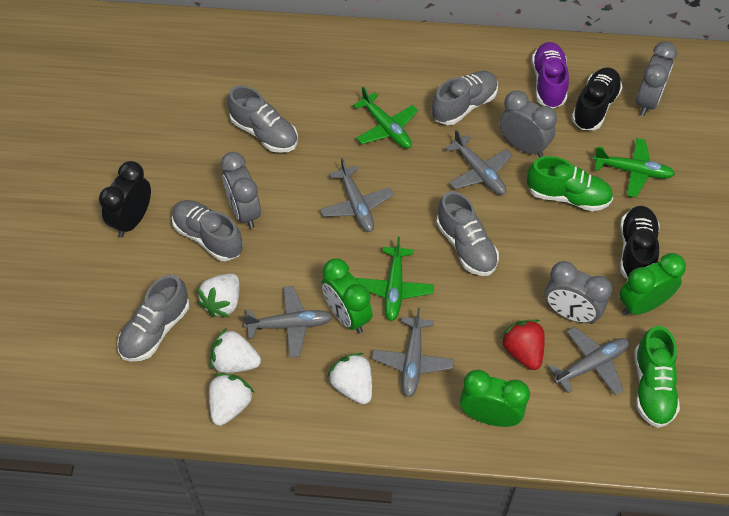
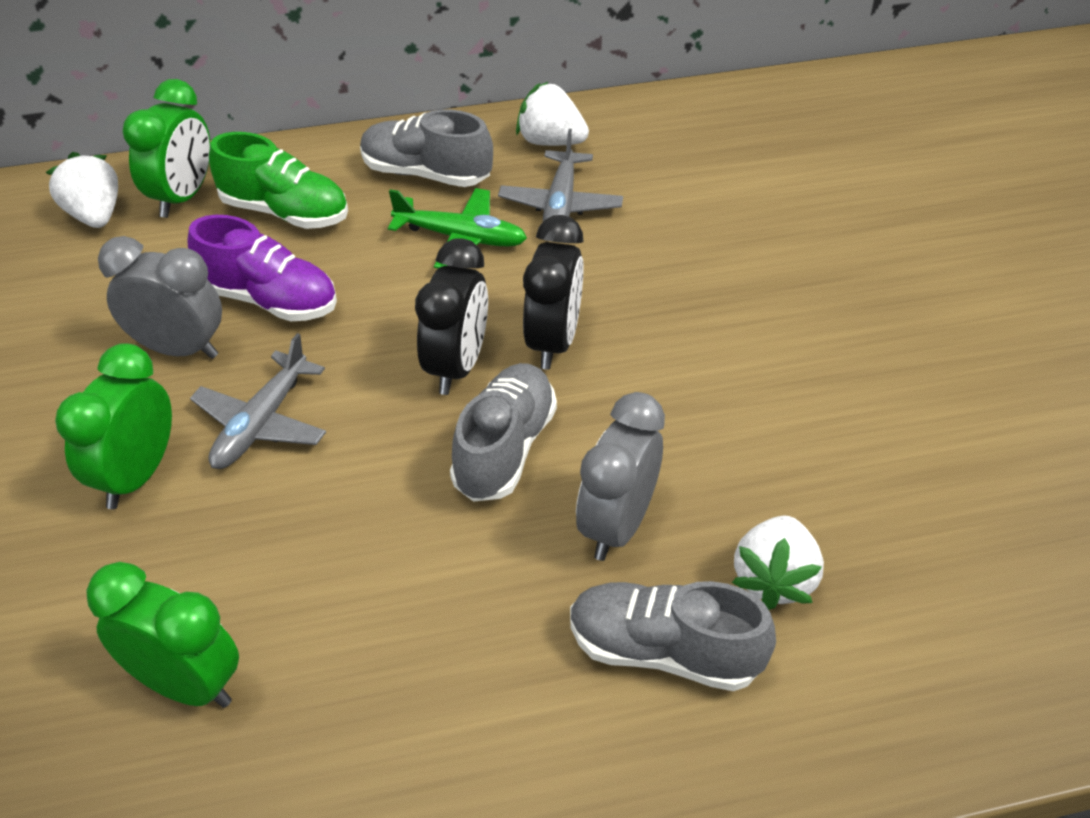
black clock: 1 -> 2
black shoe: 2 -> 0
green plane: 3 -> 1
green shoe: 2 -> 1
grey clock: 4 -> 2
grey plane: 5 -> 2
grey shoe: 5 -> 3
red strawberry: 1 -> 0
white strawberry: 4 -> 3

